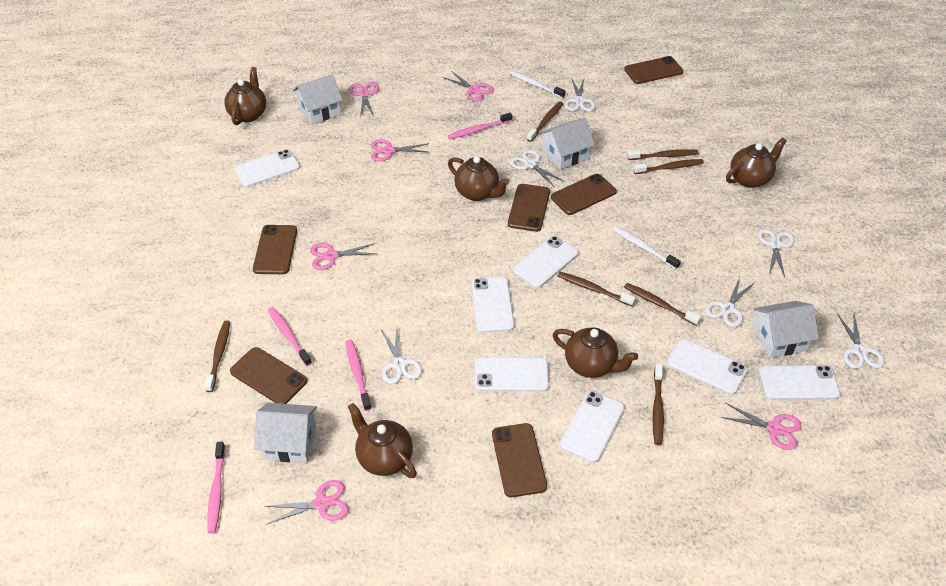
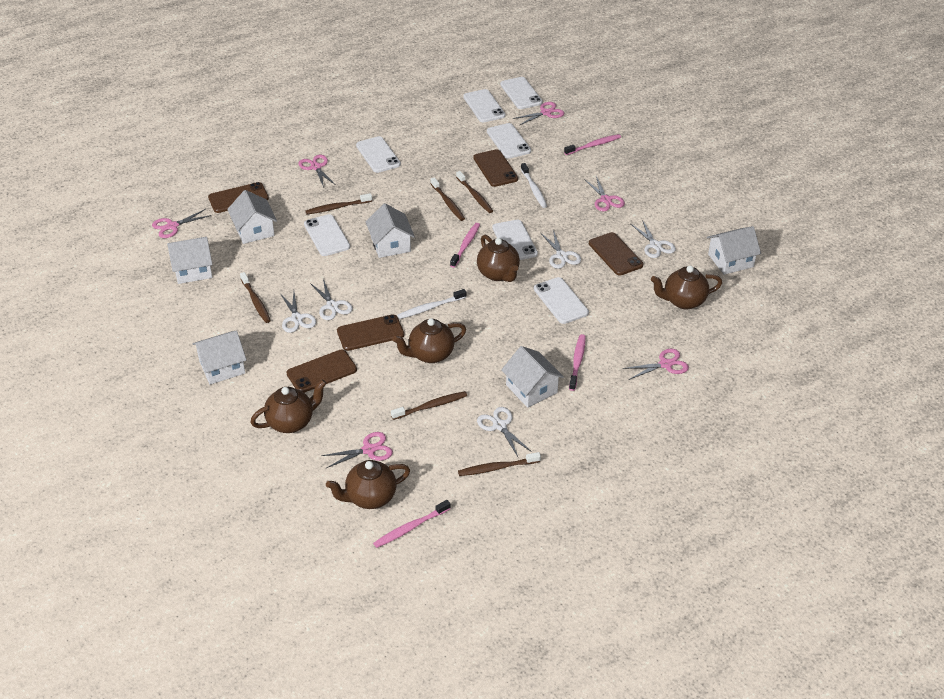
brown phone: 6 -> 5
brown toothbrush: 7 -> 6
white house: 4 -> 6
white scissors: 6 -> 5

